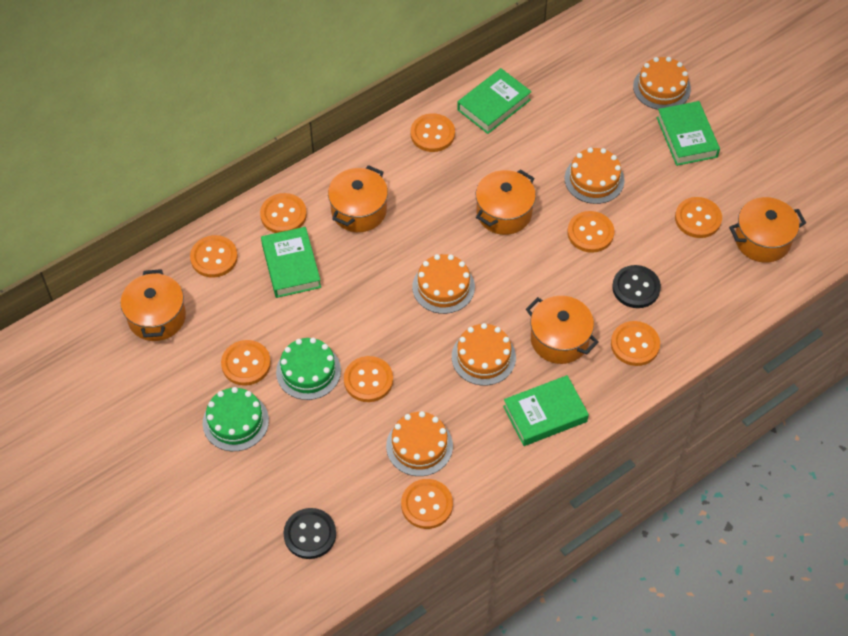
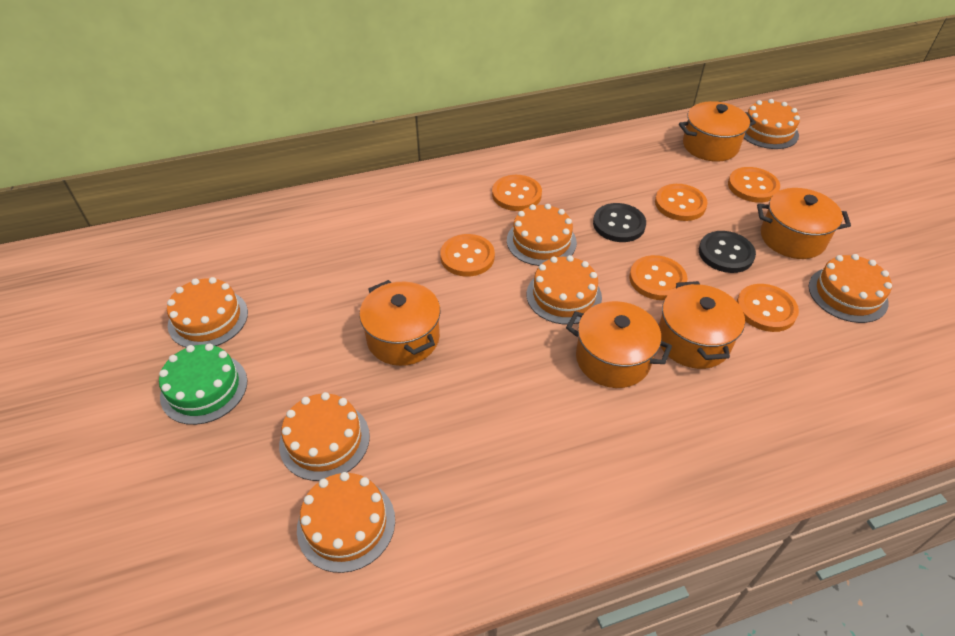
green book: 4 -> 0
green cake: 2 -> 1
orange button: 9 -> 6
orange cake: 5 -> 7

